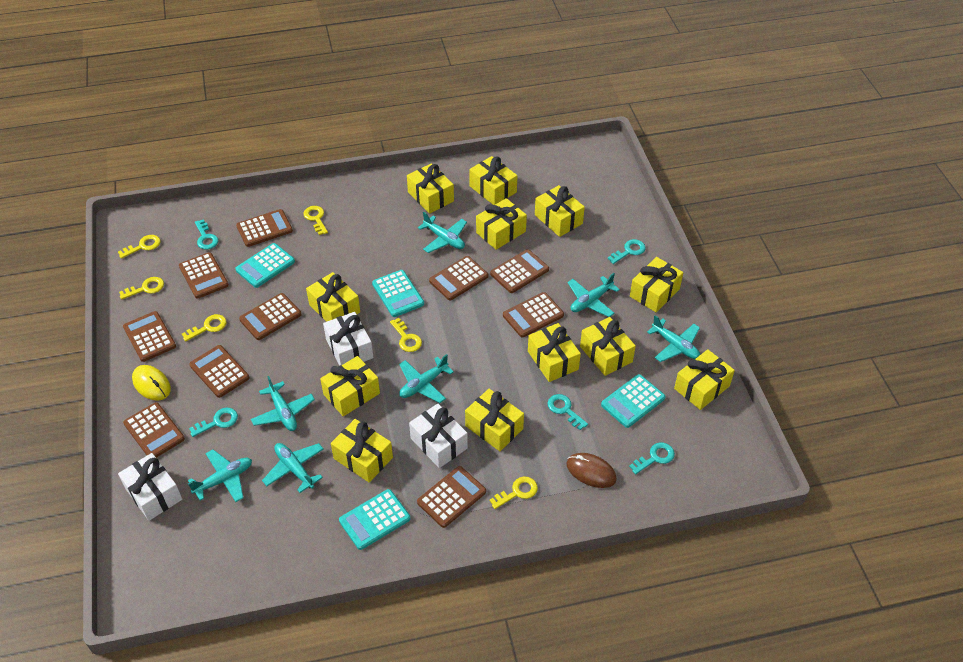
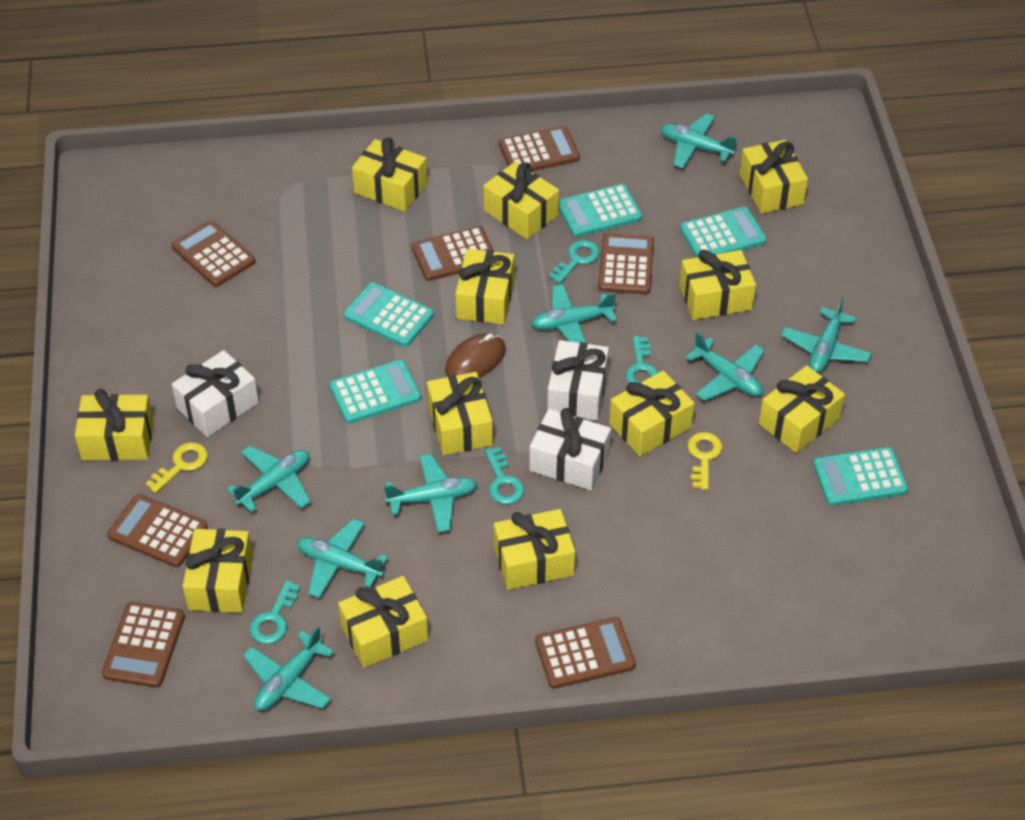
brown calculator: 10 -> 7
turquoise calculator: 4 -> 5
turquoise key: 5 -> 4
turquoise plane: 7 -> 8
yellow key: 6 -> 2
yellow mouse: 1 -> 0

